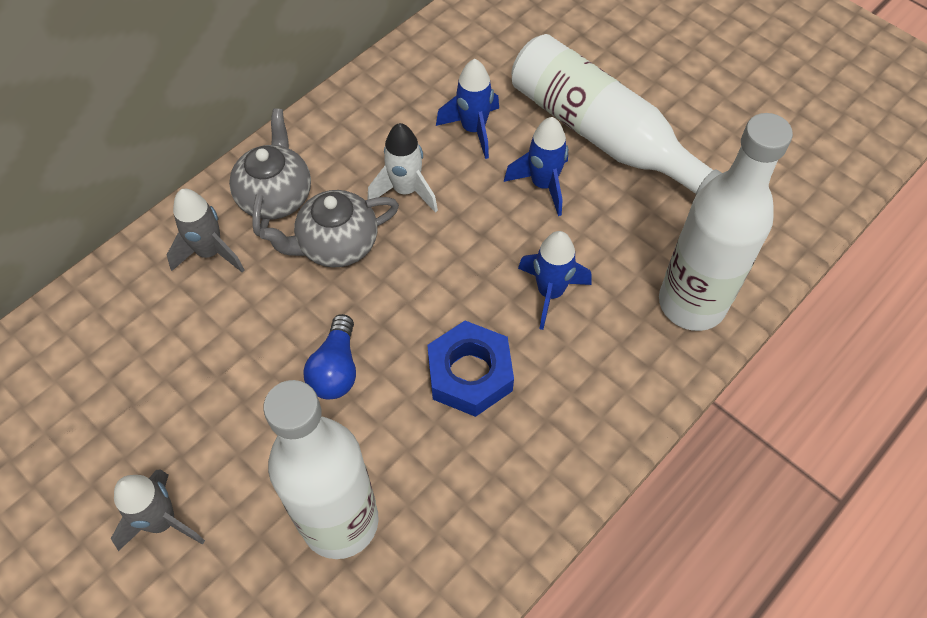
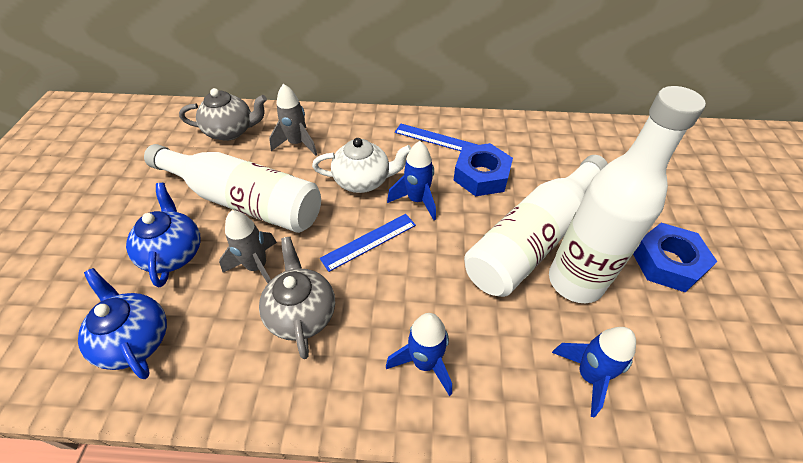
blue light bulb: 1 -> 0
blue nut: 1 -> 2
blue ruler: 0 -> 2
blue teapot: 0 -> 2
white rocket: 1 -> 0
white teapot: 0 -> 1

